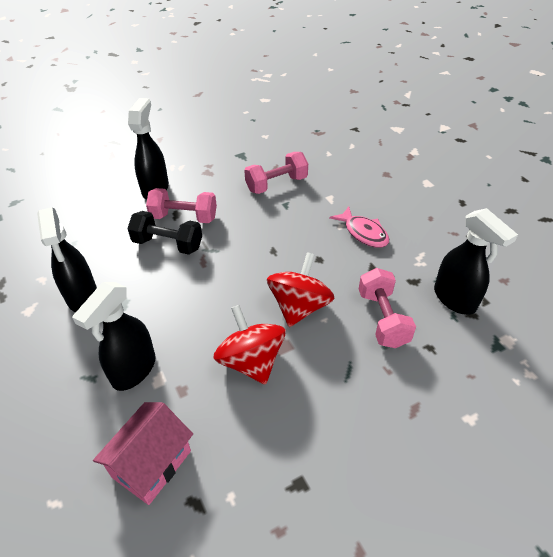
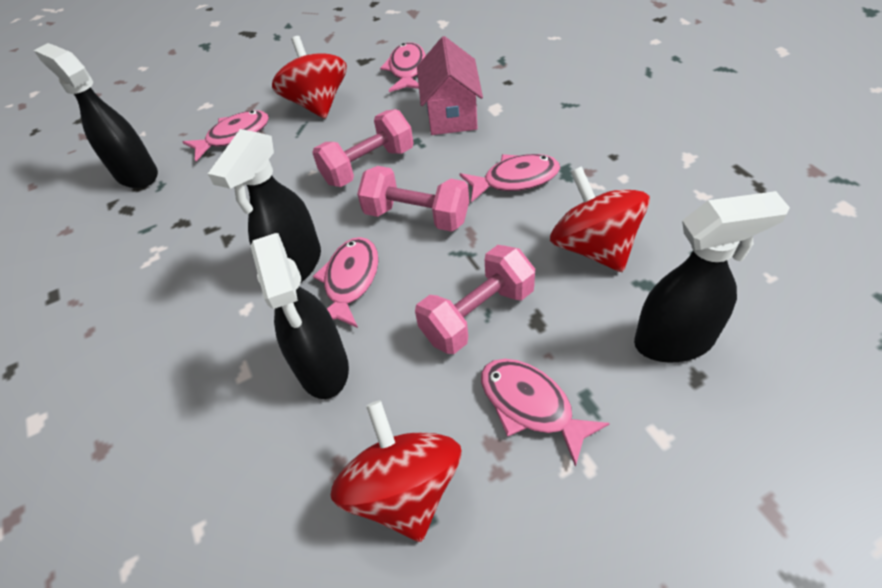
black dumbbell: 1 -> 0
pink fish: 1 -> 5
red spinning top: 2 -> 3

